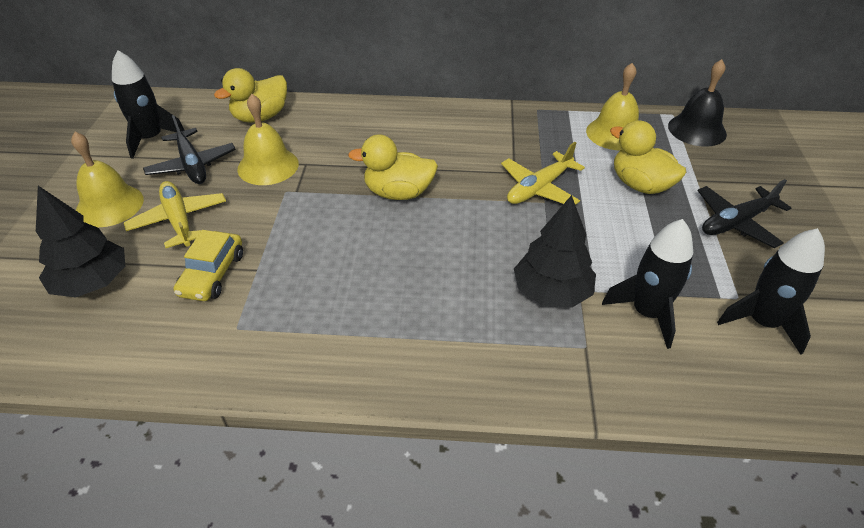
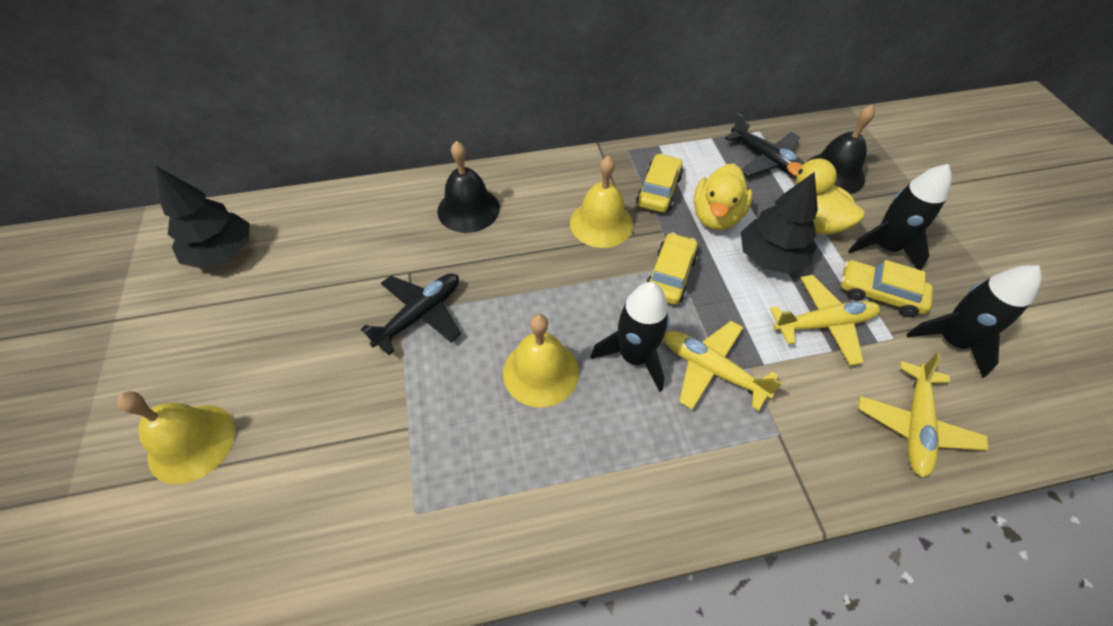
black bell: 1 -> 2
yellow car: 1 -> 3
yellow duck: 3 -> 2
yellow plane: 2 -> 3

